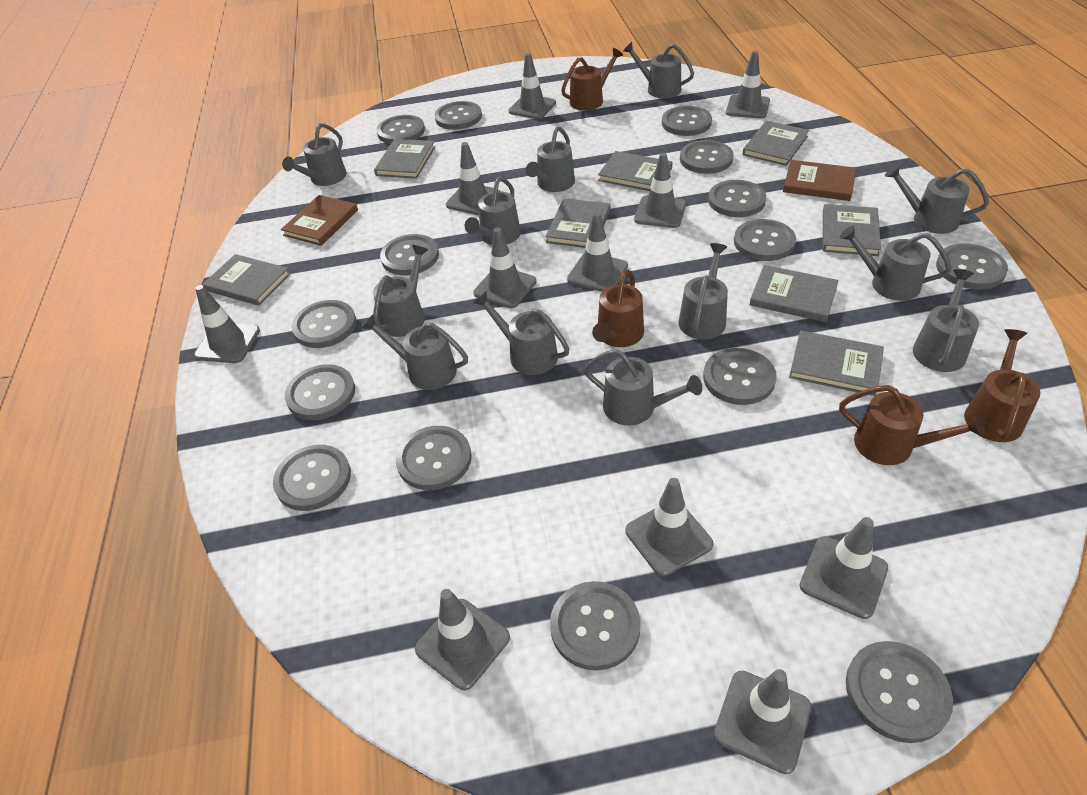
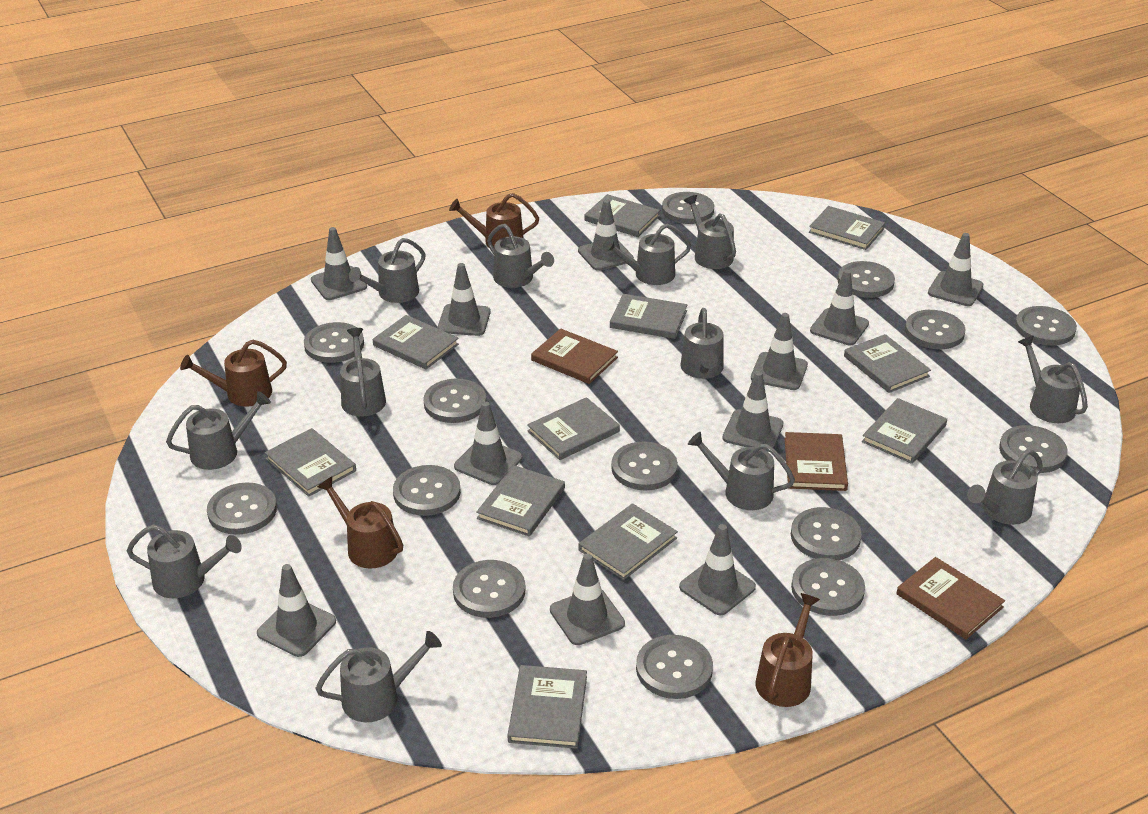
brown book: 2 -> 3
grey book: 8 -> 11
grey button: 15 -> 14

